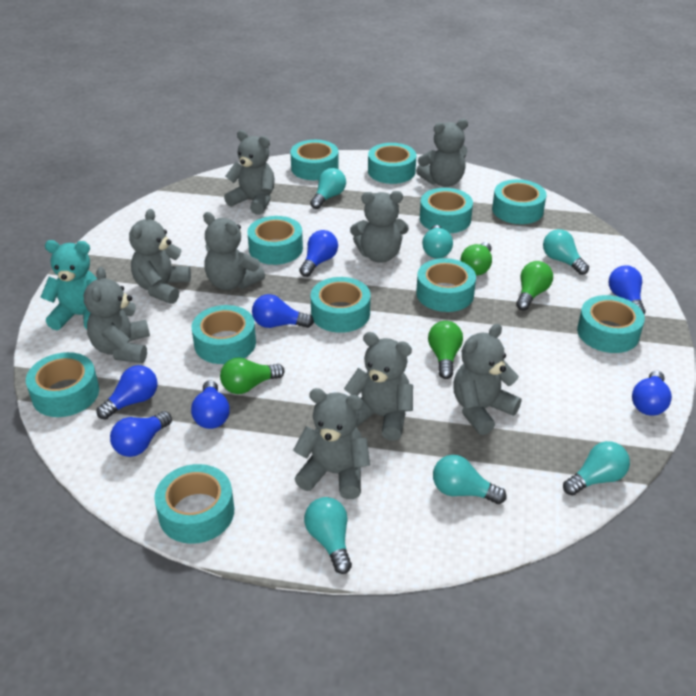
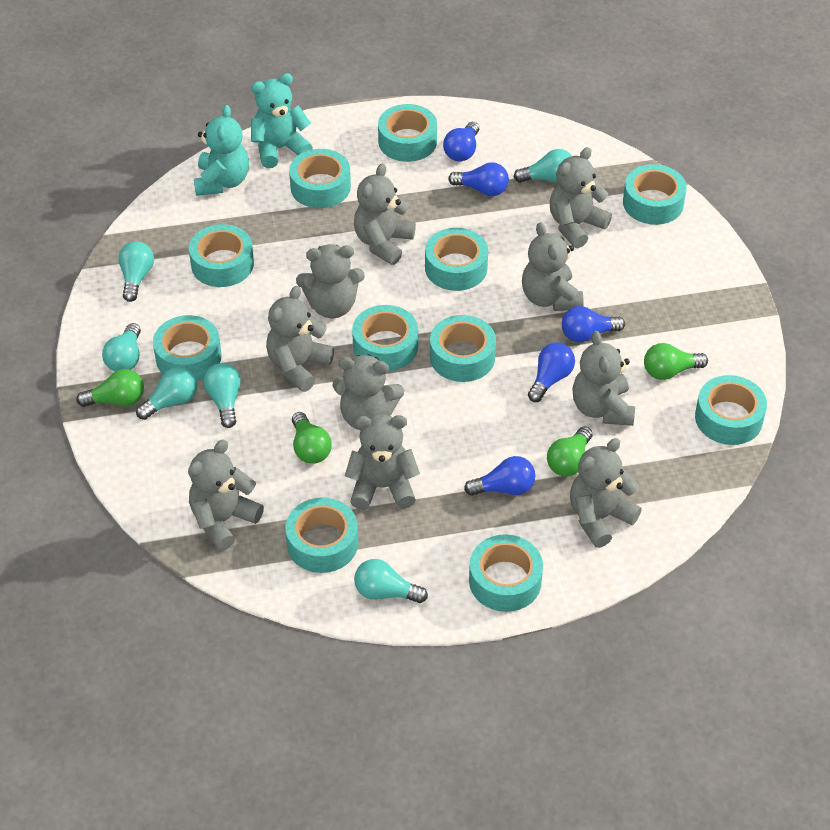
blue light bulb: 7 -> 5
grey teddy bear: 9 -> 10
turquoise teddy bear: 1 -> 2

